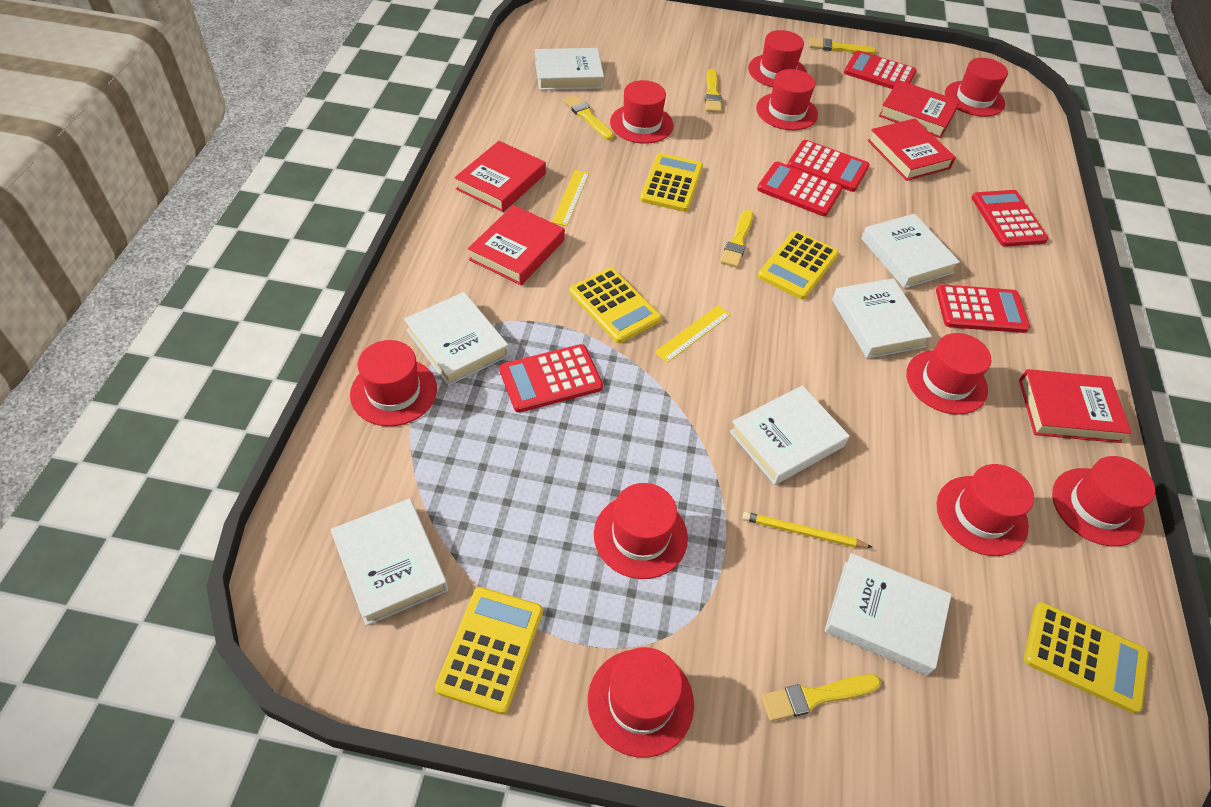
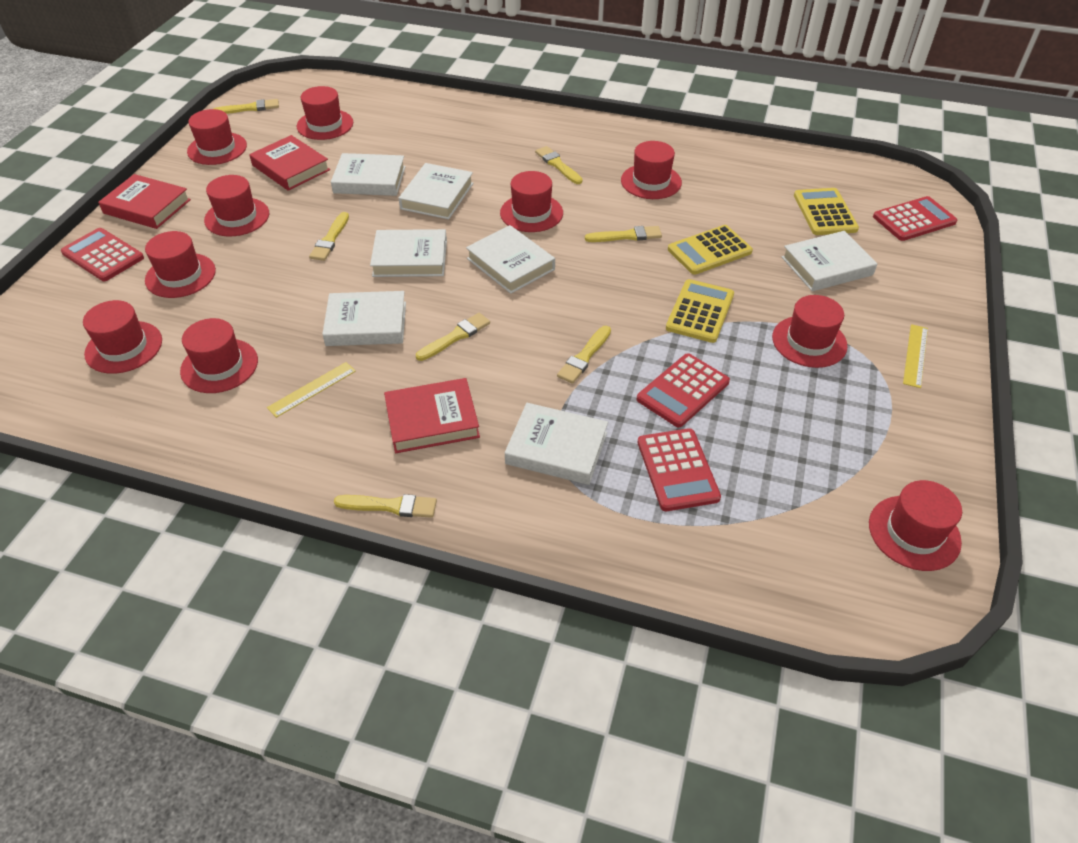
red book: 5 -> 3
red calculator: 6 -> 4
yellow brush: 5 -> 7
yellow calculator: 5 -> 3
yellow pencil: 1 -> 0

